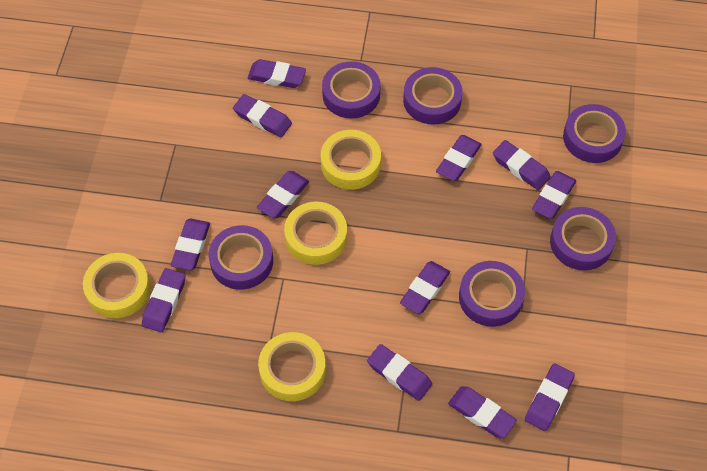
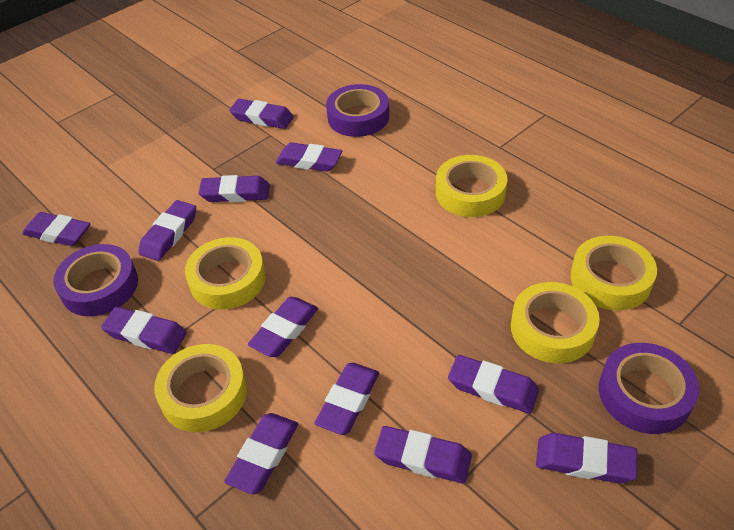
purple tape: 6 -> 3
yellow tape: 4 -> 5

